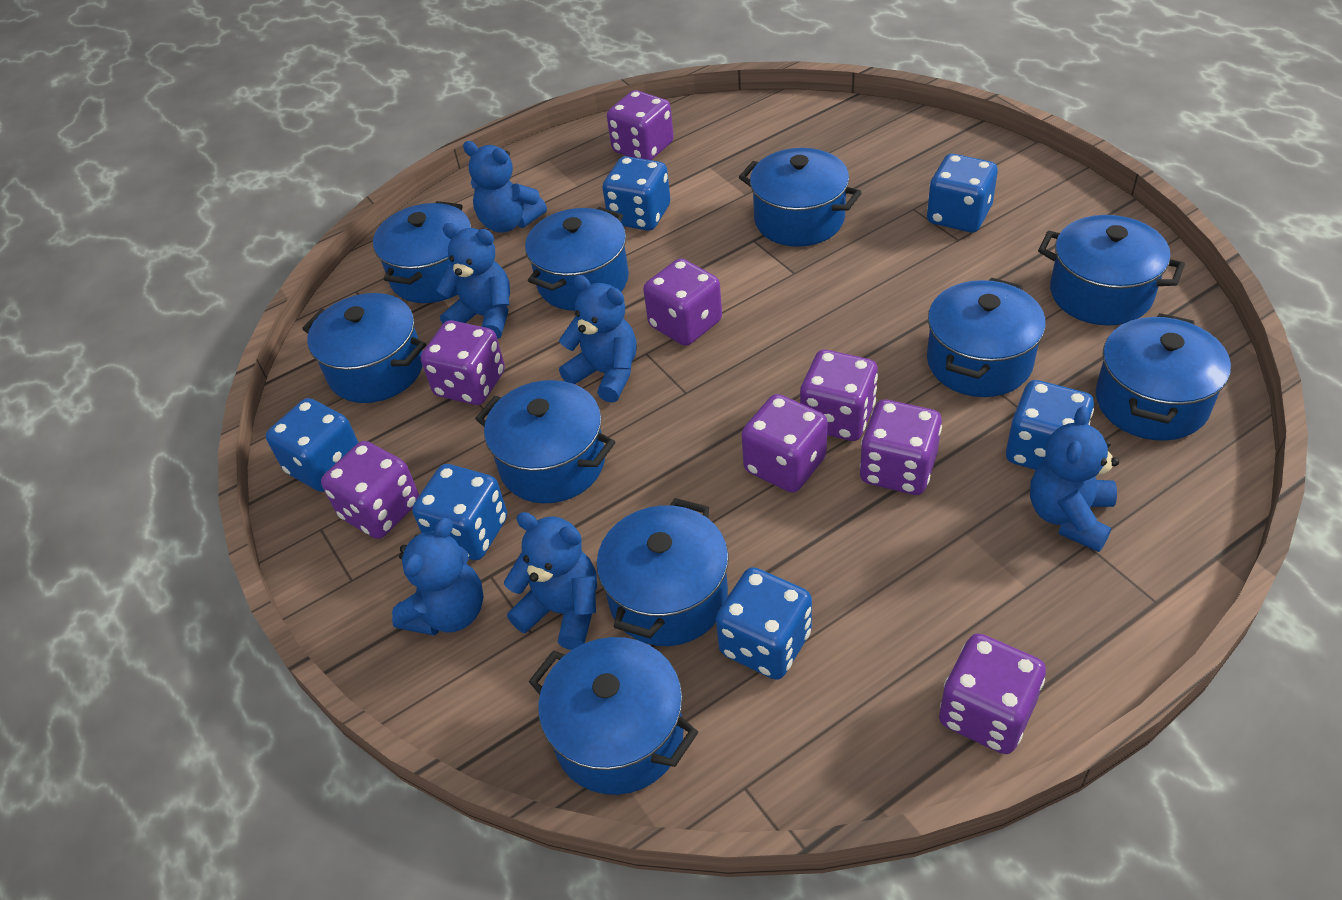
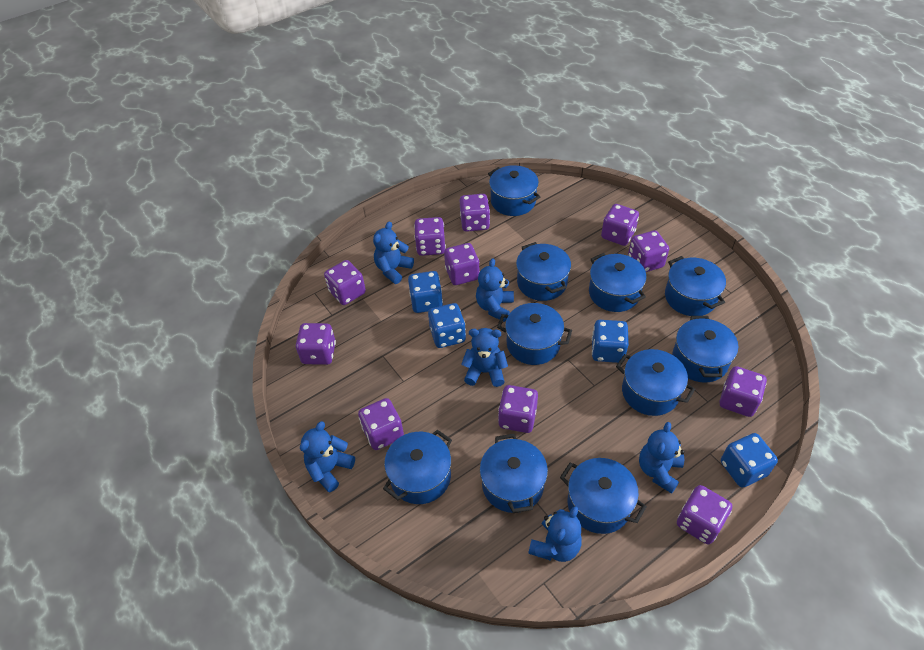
blue dice: 6 -> 4
purple dice: 8 -> 11

